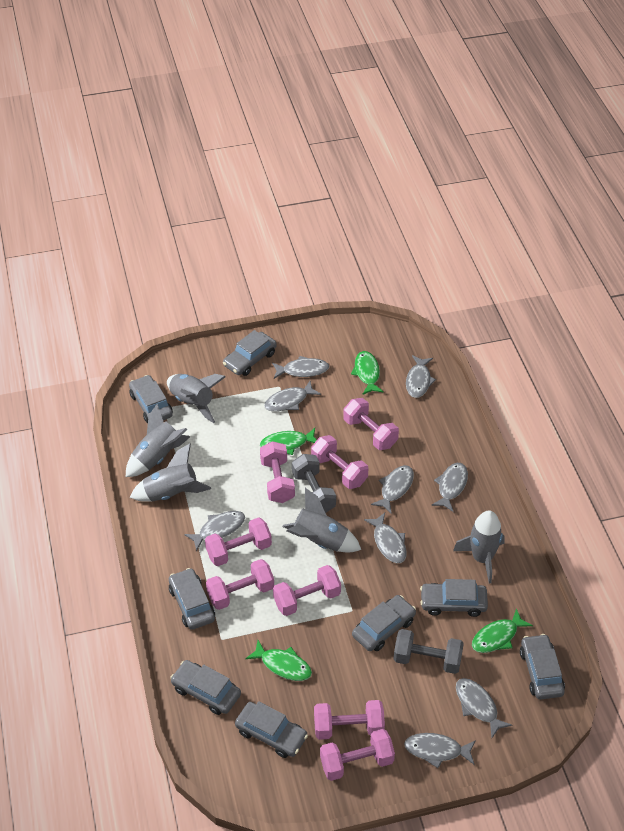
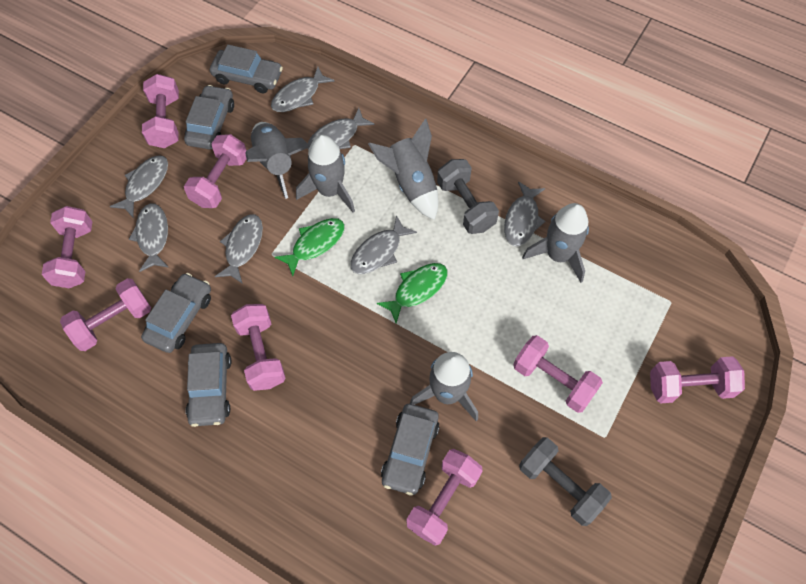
green fish: 4 -> 2
grey car: 8 -> 5
grey fish: 9 -> 7

